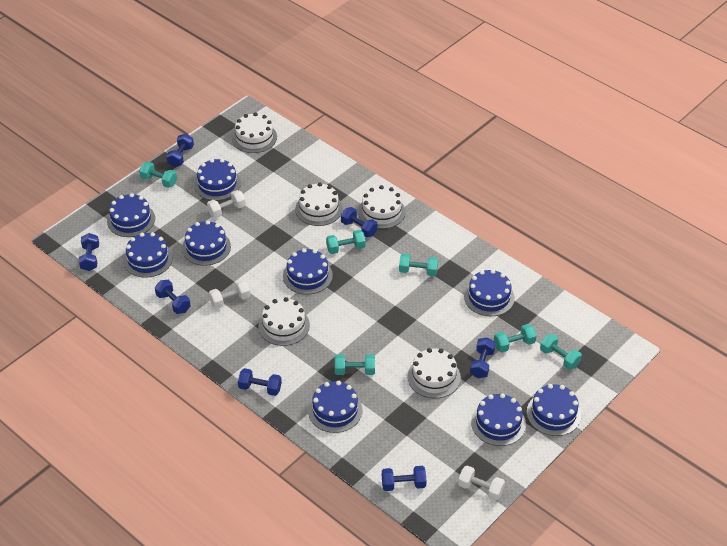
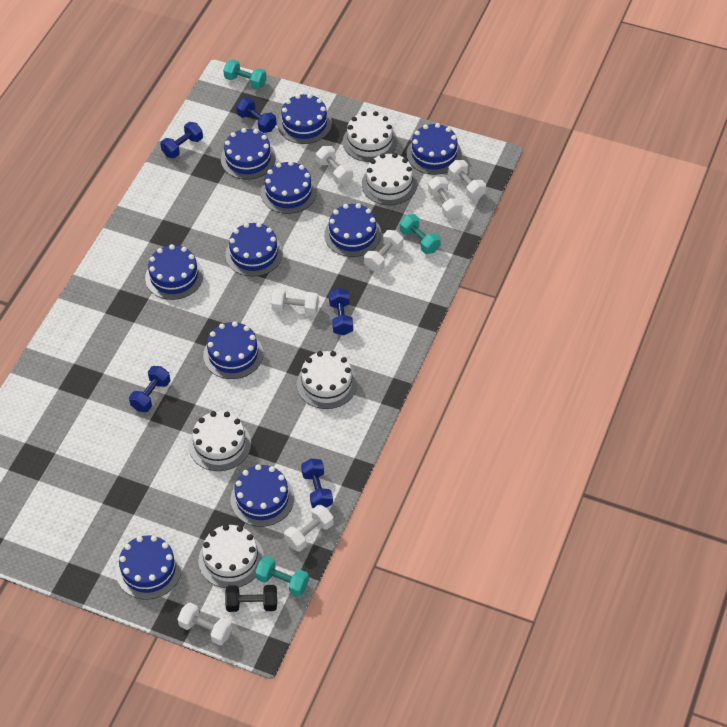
black dumbbell: 0 -> 1
blue cake: 9 -> 10
blue dumbbell: 7 -> 5
turquoise dumbbell: 6 -> 3
white dumbbell: 3 -> 7

